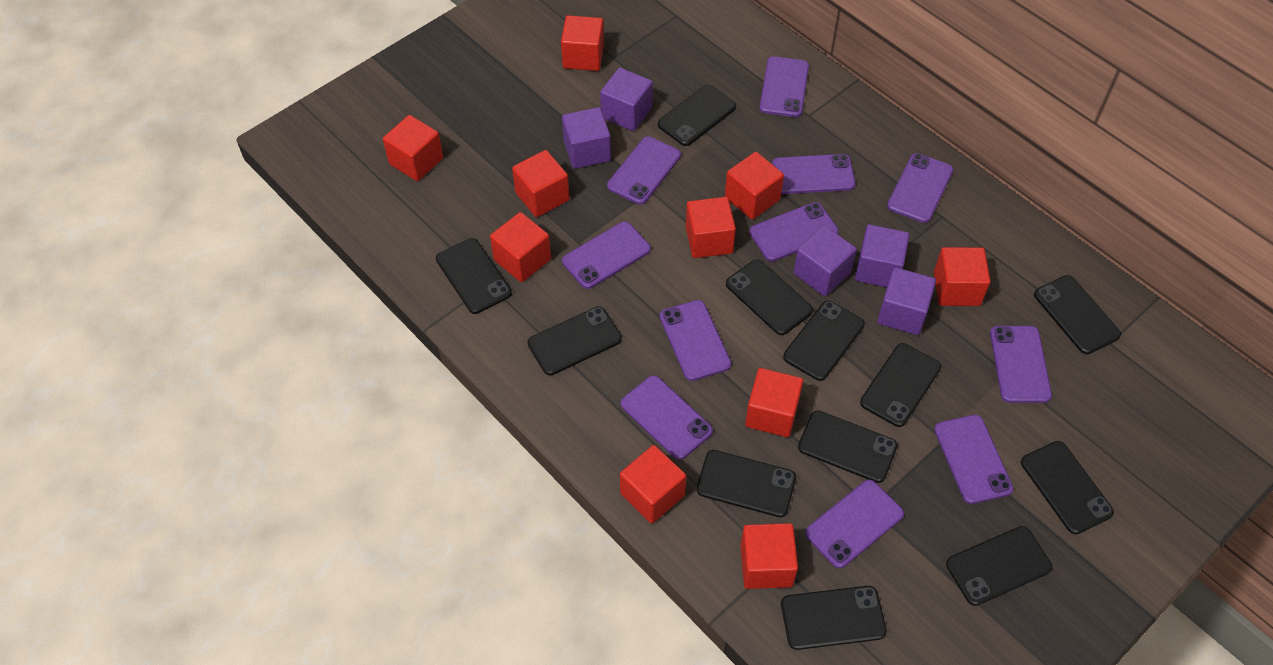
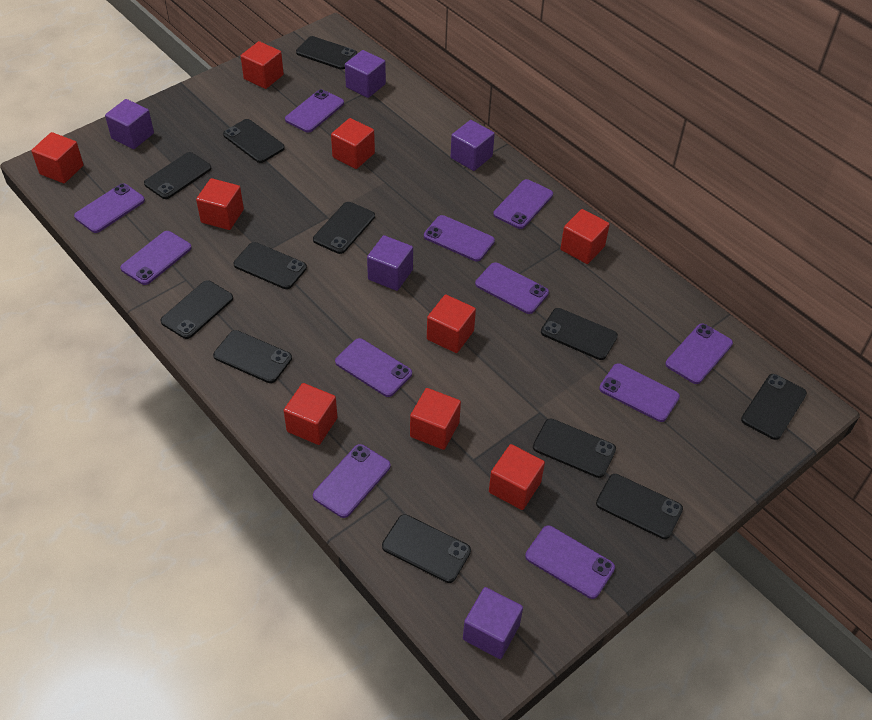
red cube: 10 -> 9

